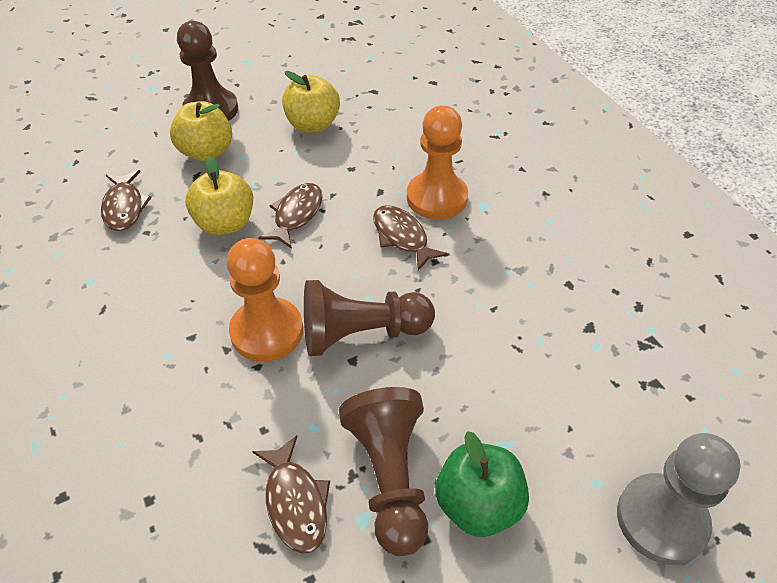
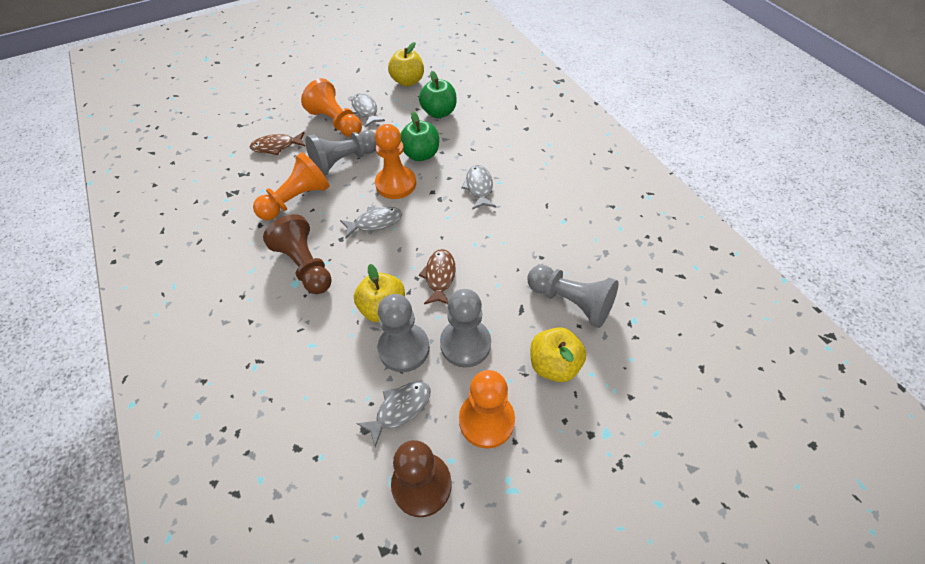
brown fish: 4 -> 2
brown pawn: 3 -> 2
green apple: 1 -> 2
grey fish: 0 -> 4
grey pawn: 1 -> 4
orange pawn: 2 -> 4

